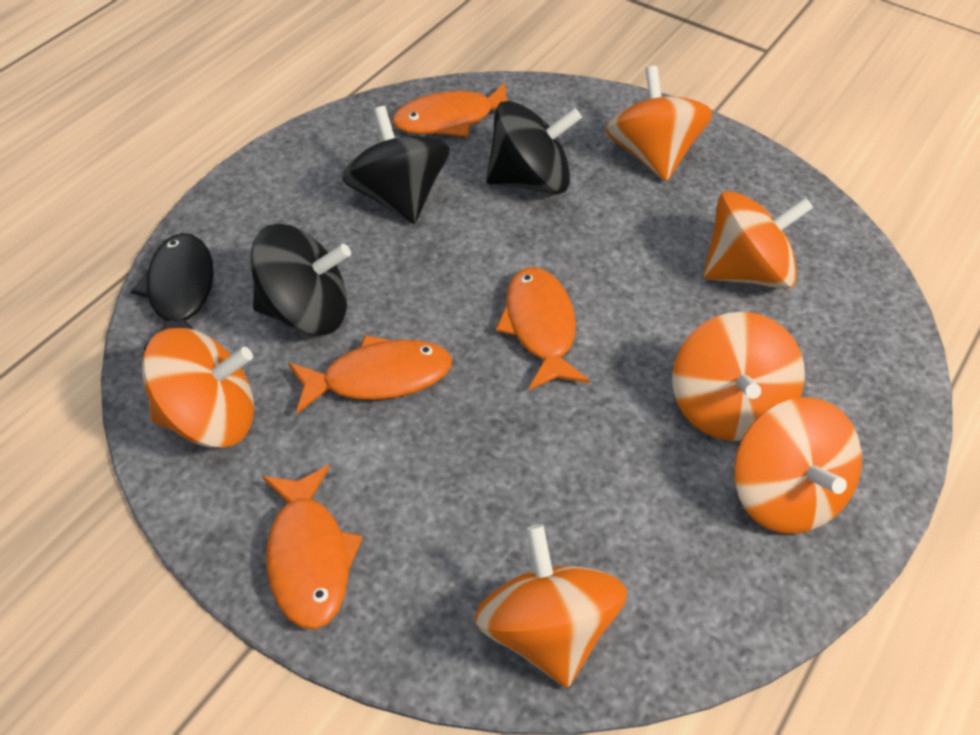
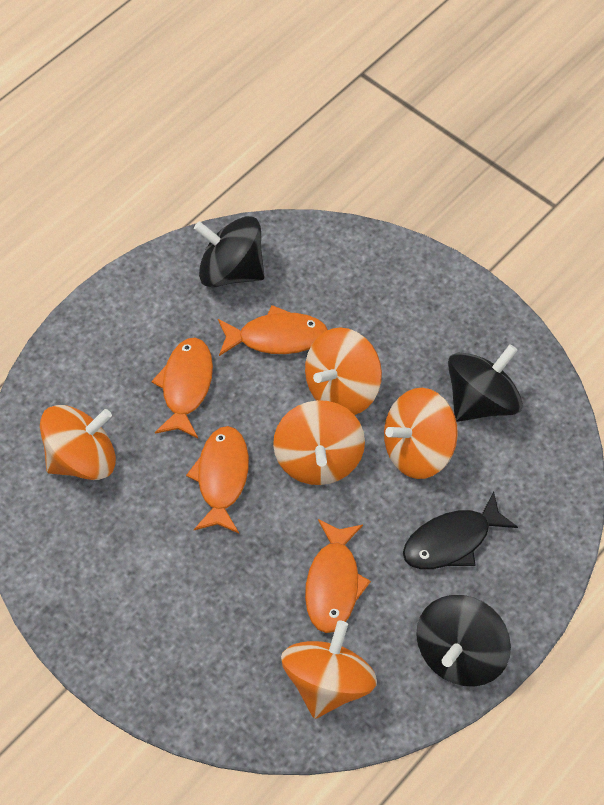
orange spinning top: 6 -> 5

